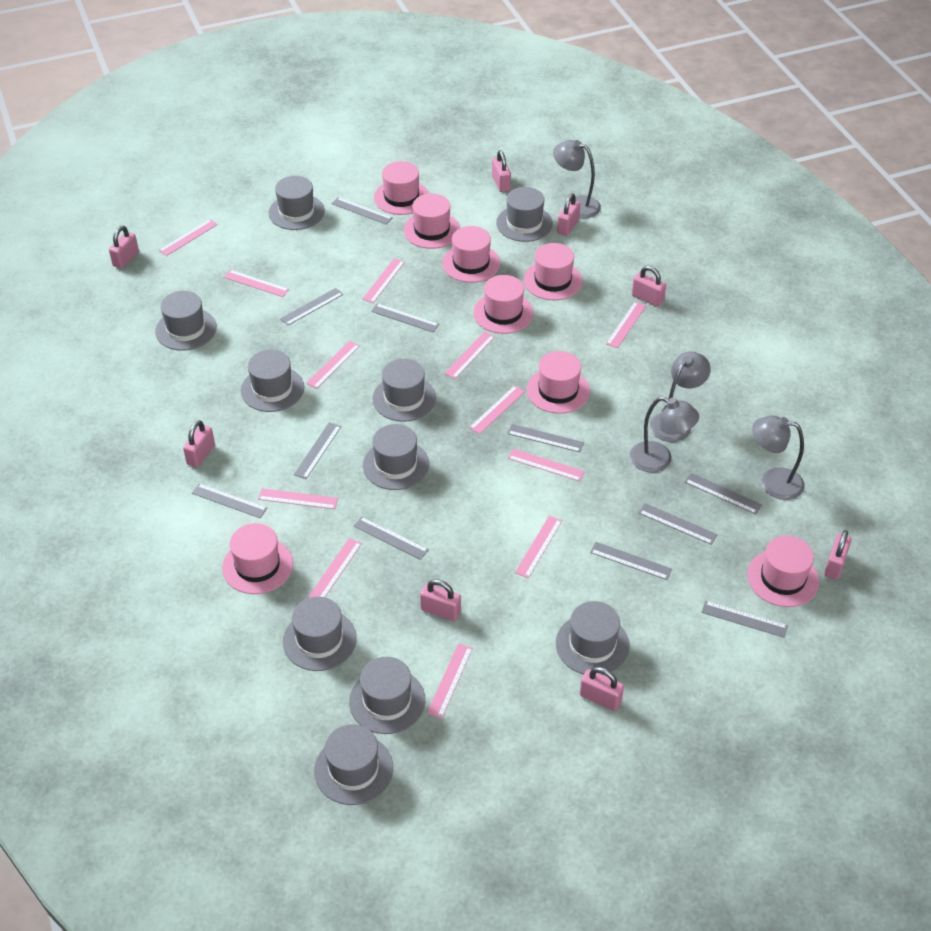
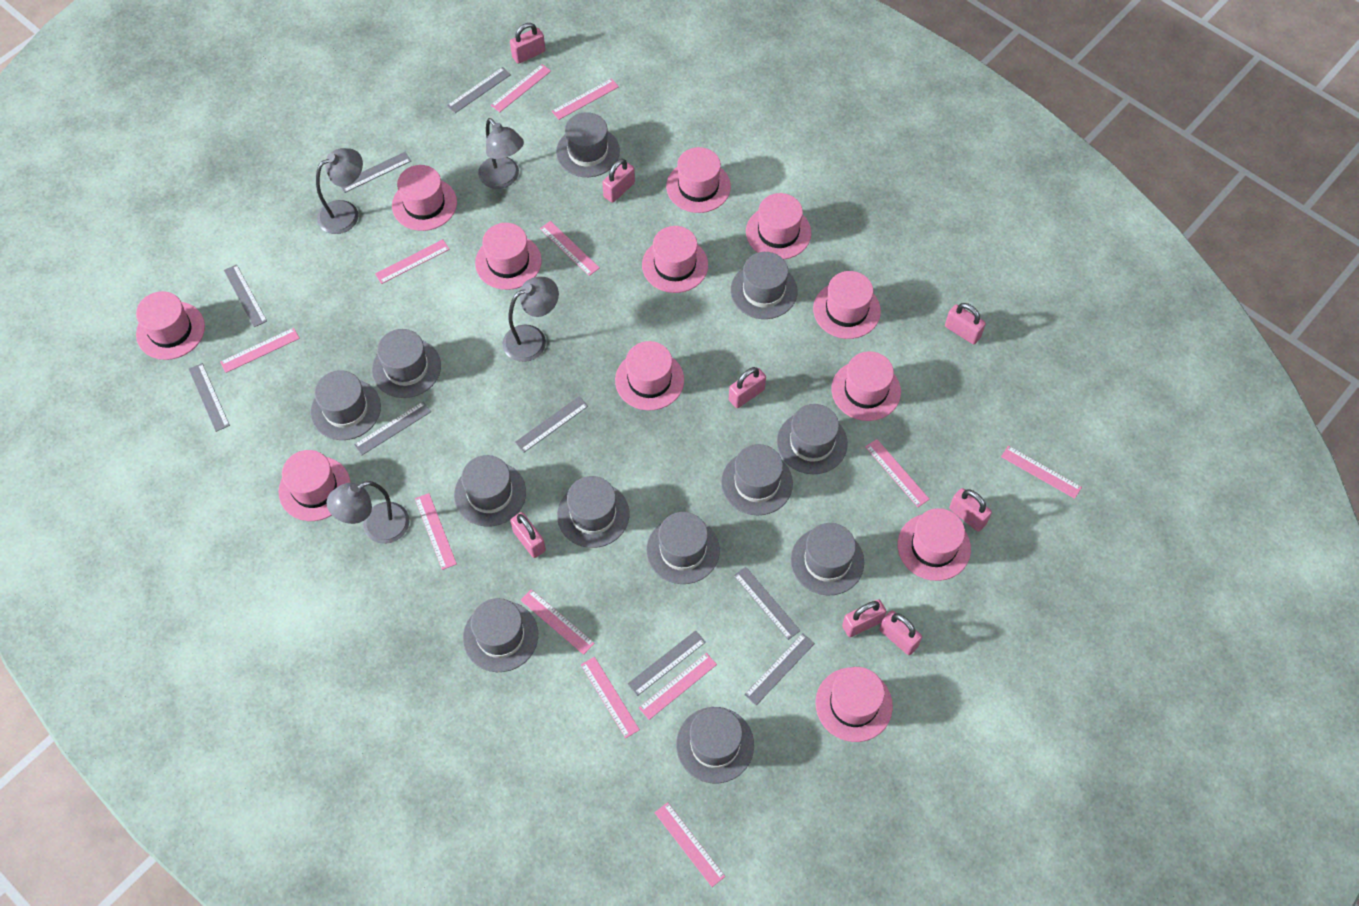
grey hat: 10 -> 12
grey ruler: 11 -> 9
pink hat: 8 -> 12

